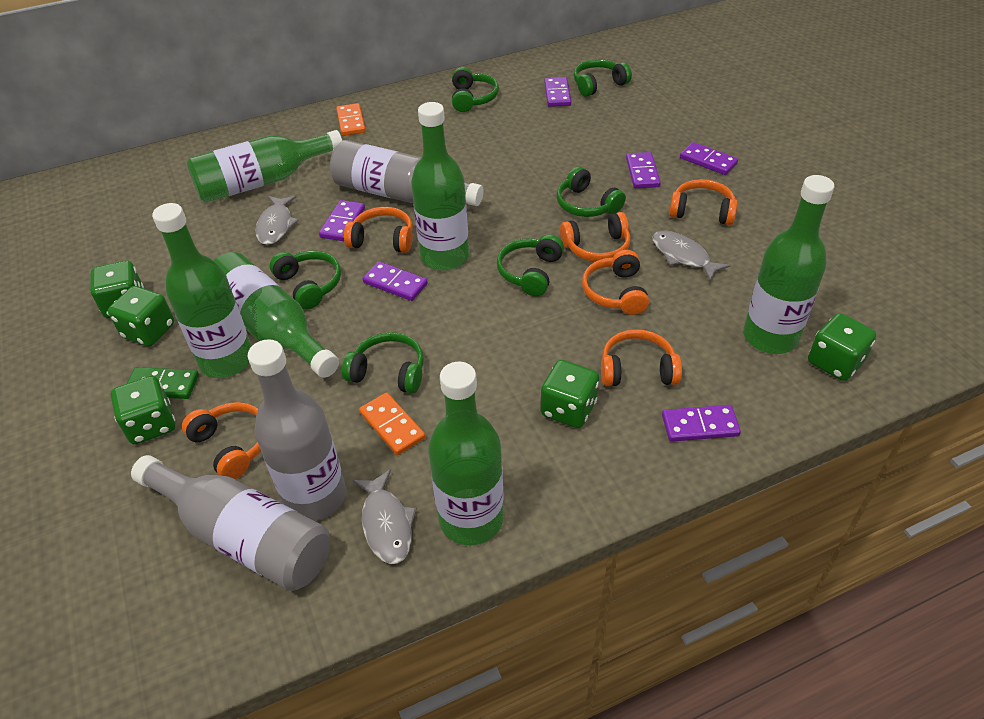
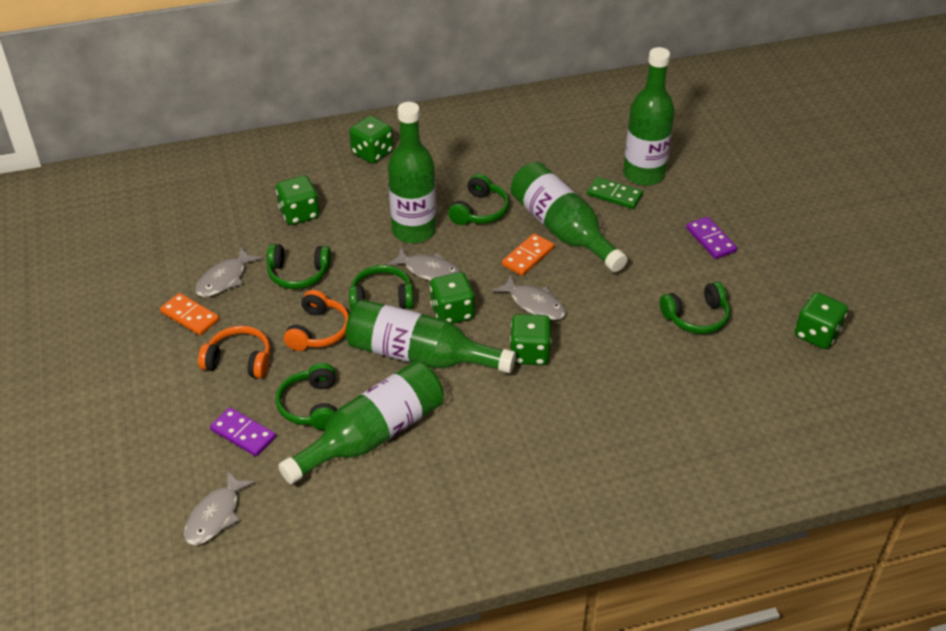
green bottle: 6 -> 5
green headphones: 6 -> 5
grey bottle: 3 -> 0
grey fish: 3 -> 4
orange headphones: 6 -> 2
purple domino: 6 -> 2

